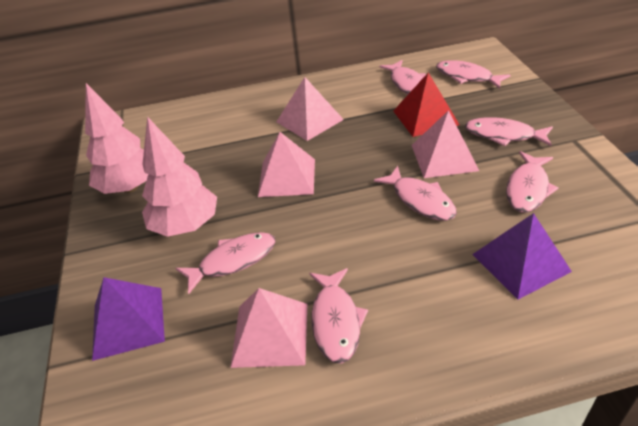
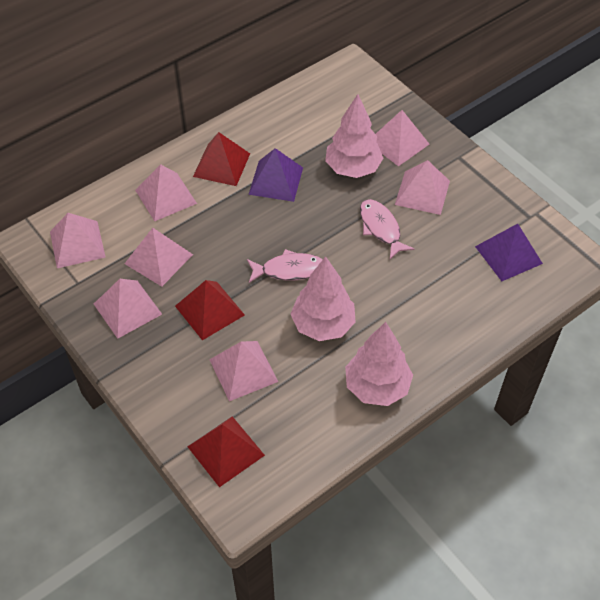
pink fish: 7 -> 2
pink pyramid: 4 -> 7
pink tree: 2 -> 3
red pyramid: 1 -> 3

